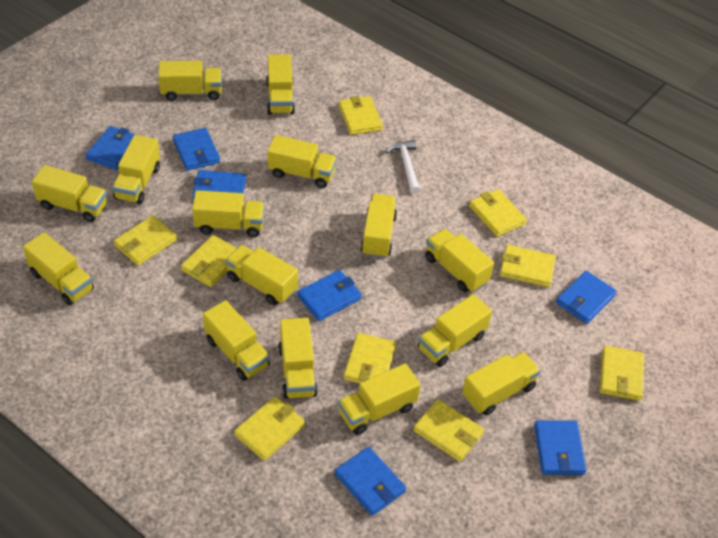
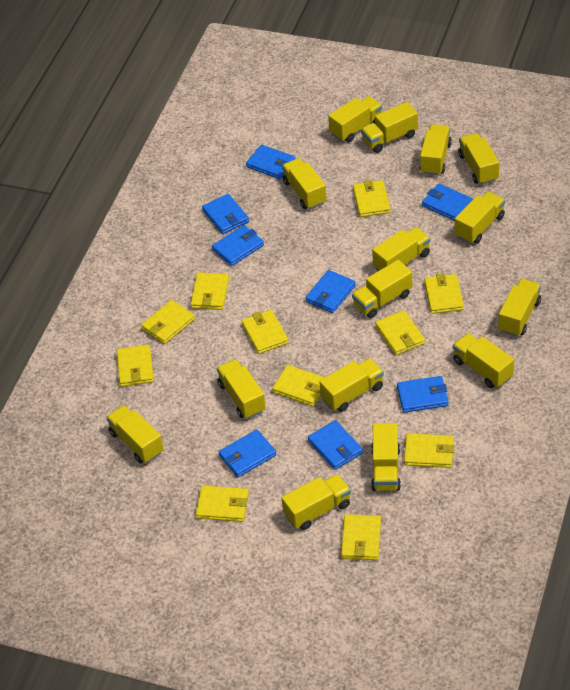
blue wallet: 7 -> 8
white hammer: 1 -> 0
yellow wallet: 9 -> 11

